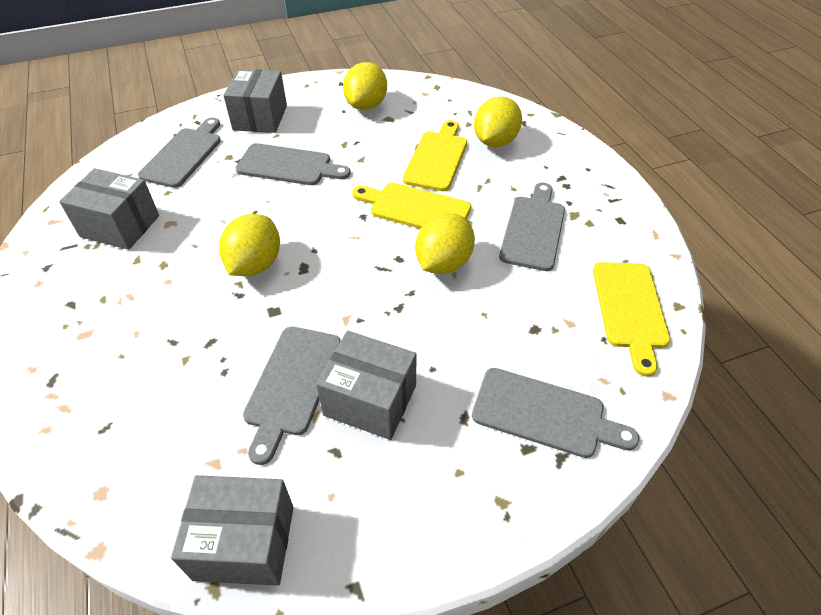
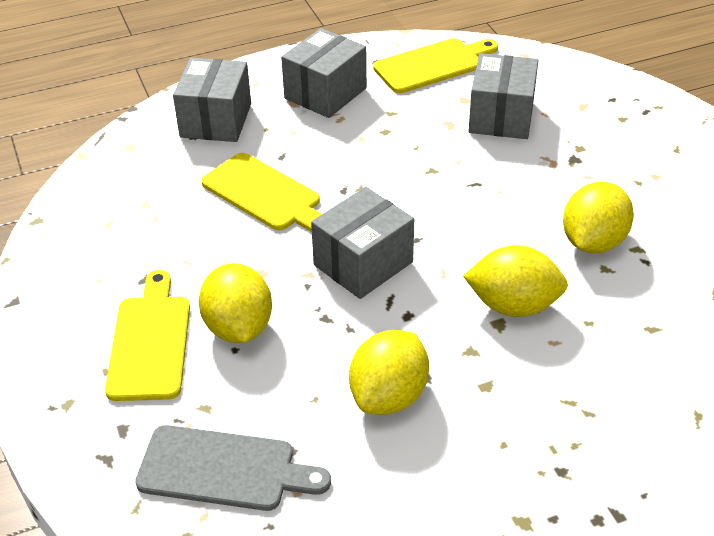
grey cutting board: 5 -> 1

